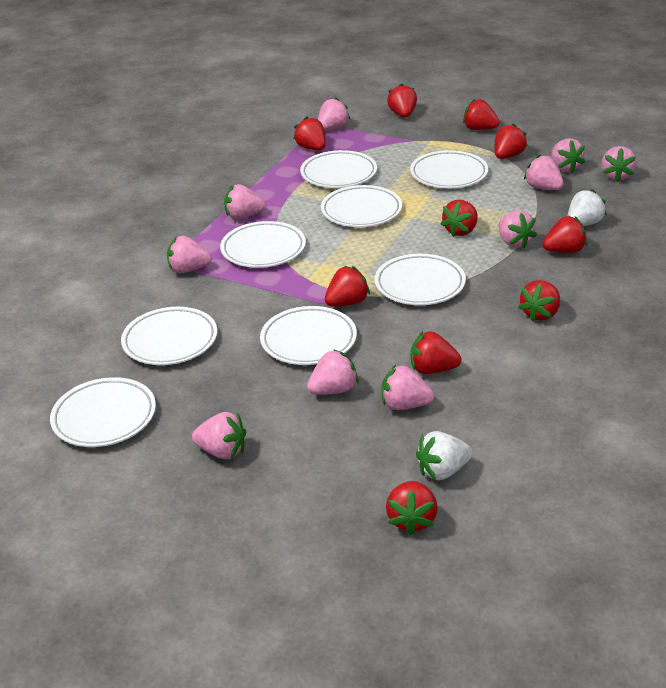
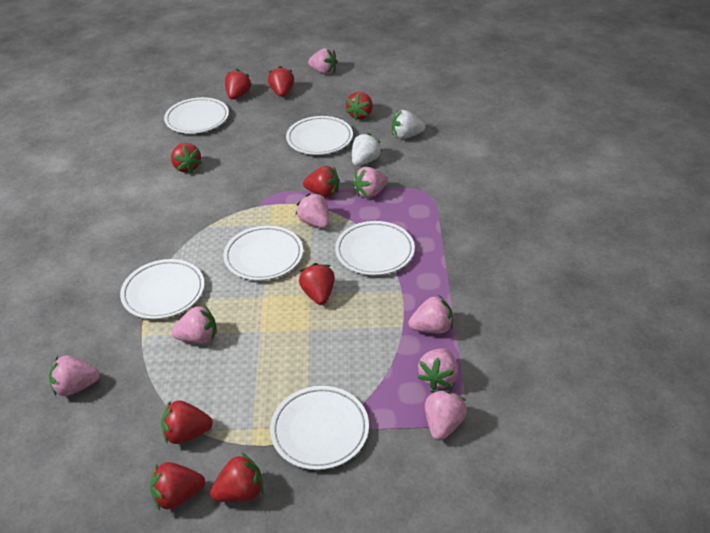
pink strawberry: 10 -> 8
red strawberry: 10 -> 9
white plate: 8 -> 6

